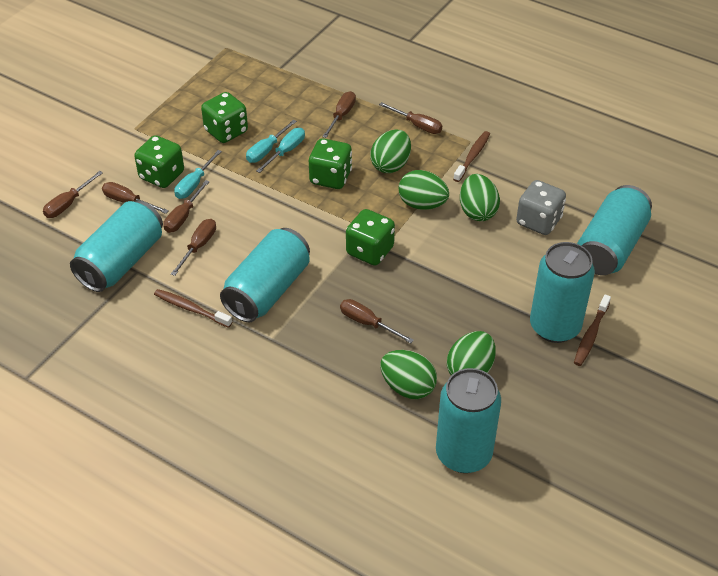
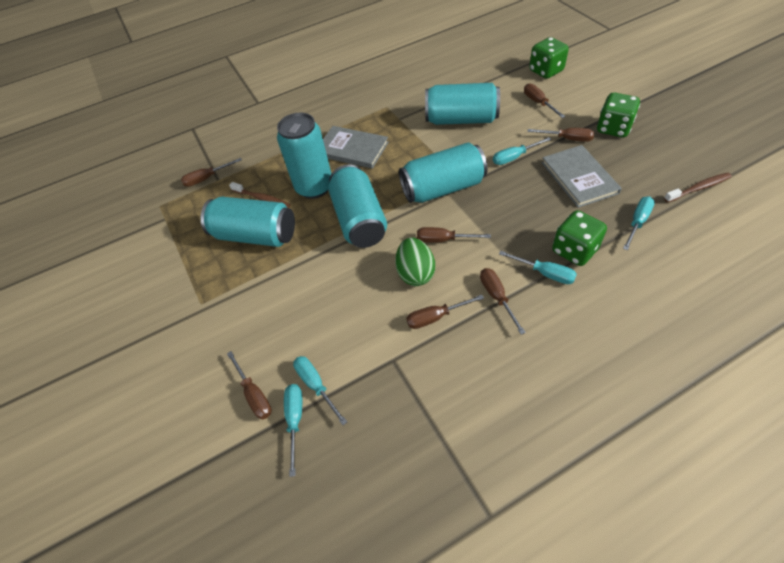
brown toothbrush: 3 -> 2
green dice: 4 -> 3
green egg: 5 -> 1
grey book: 0 -> 2
grey dice: 1 -> 0
turquoise screwdriver: 3 -> 5

